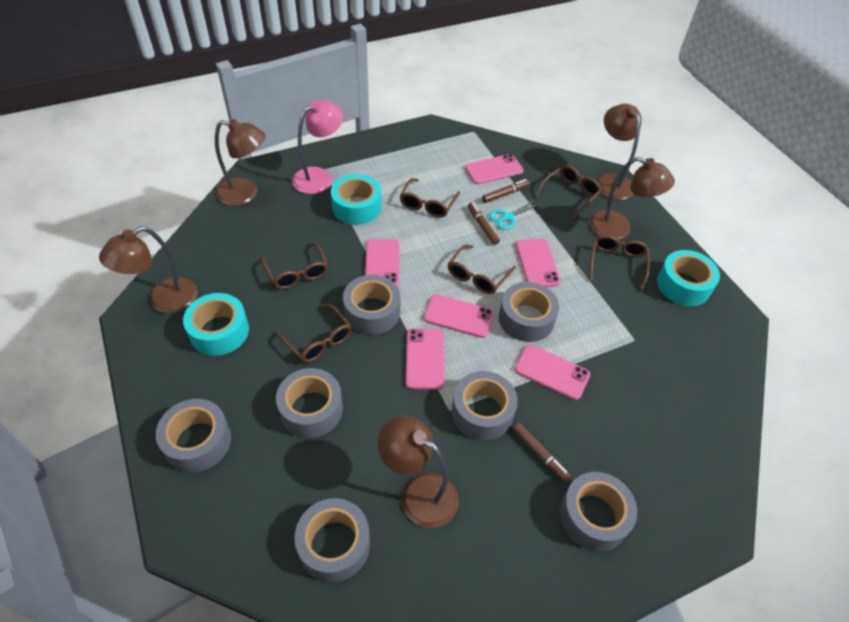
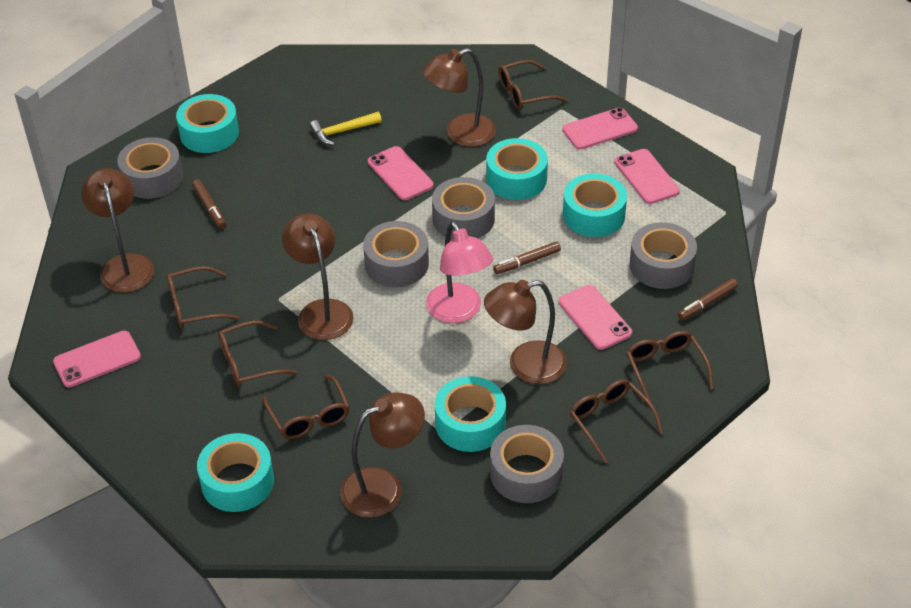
grey tape: 7 -> 5
pink phone: 6 -> 5
turquoise scissors: 1 -> 0
turquoise tape: 3 -> 5
yellow hammer: 0 -> 1

